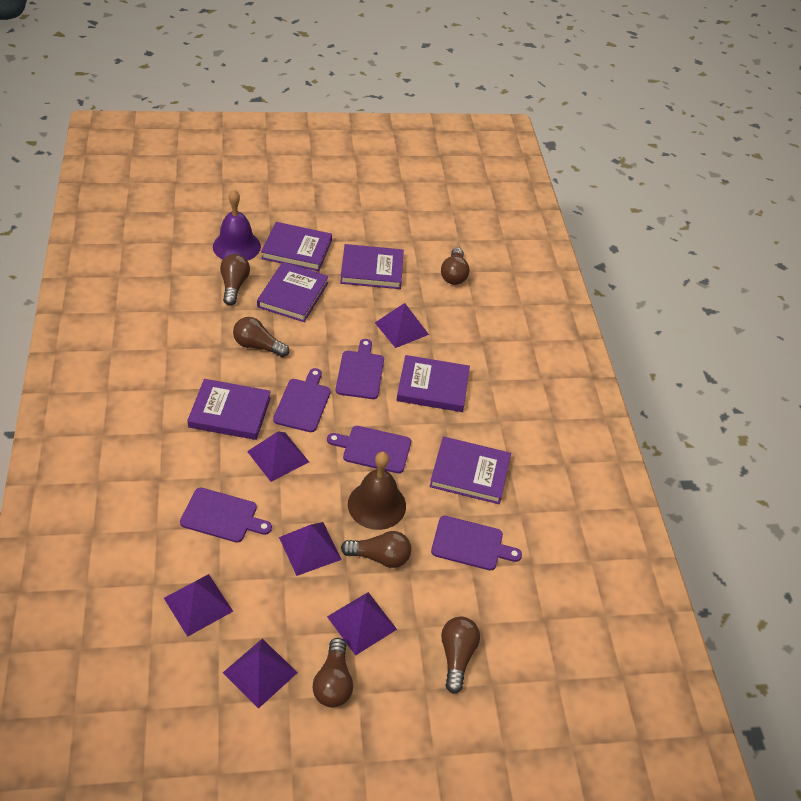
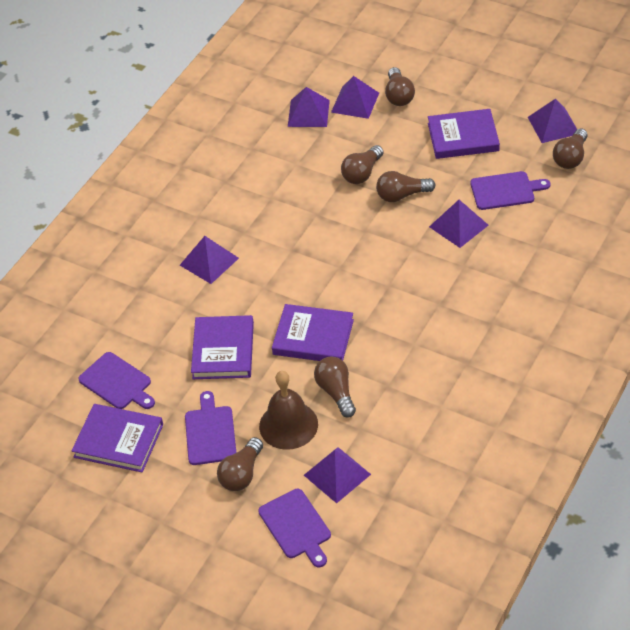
purple bell: 1 -> 0
purple book: 6 -> 4
purple cutting board: 5 -> 4

